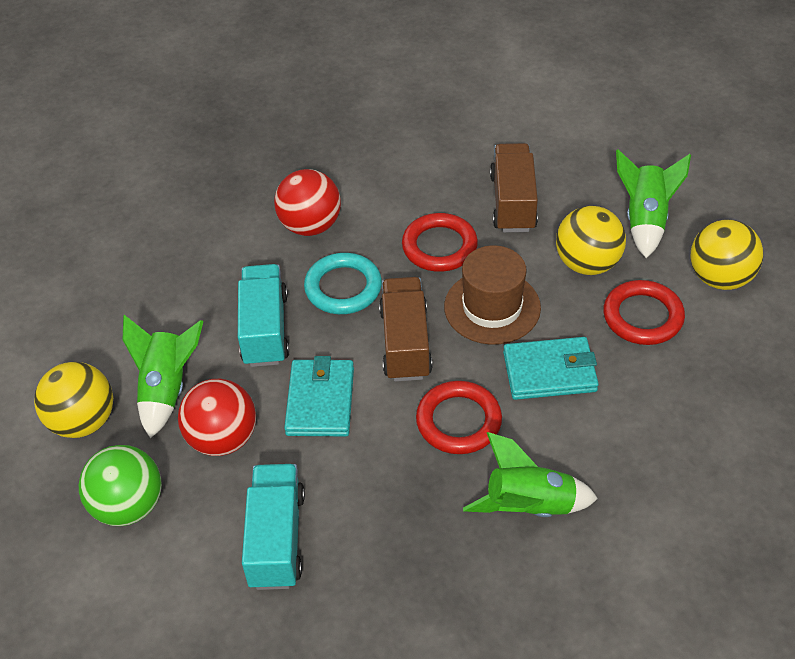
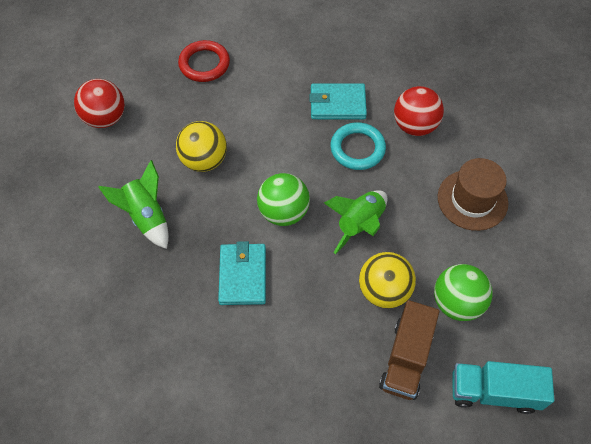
brown truck: 2 -> 1
green ball: 1 -> 2
green rocket: 3 -> 2
red ring: 3 -> 1
turquoise truck: 2 -> 1
yellow ball: 3 -> 2

